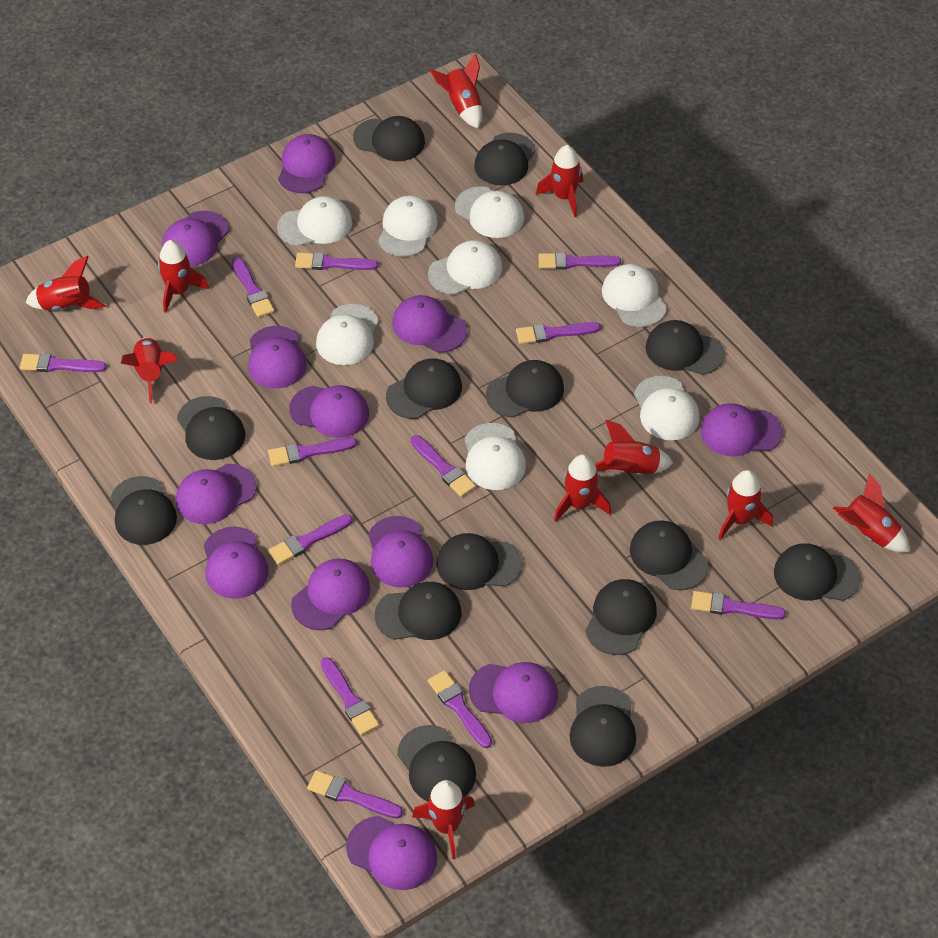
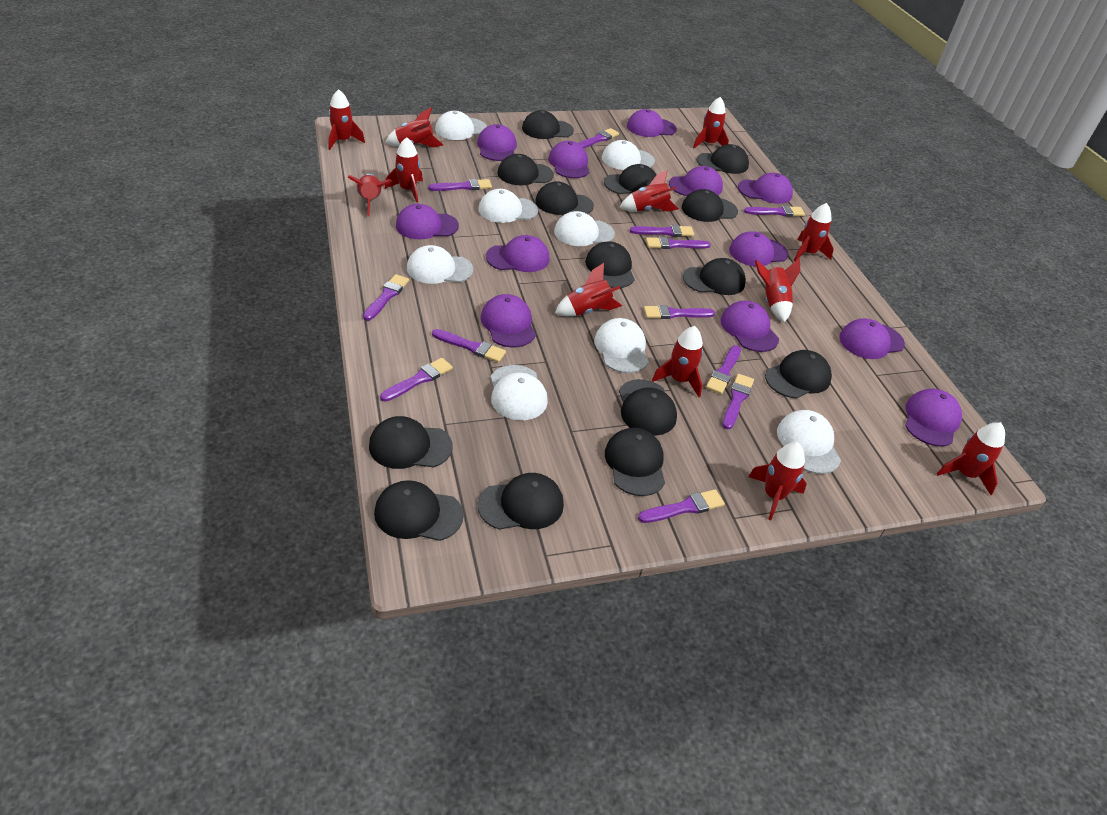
red rocket: 10 -> 12

